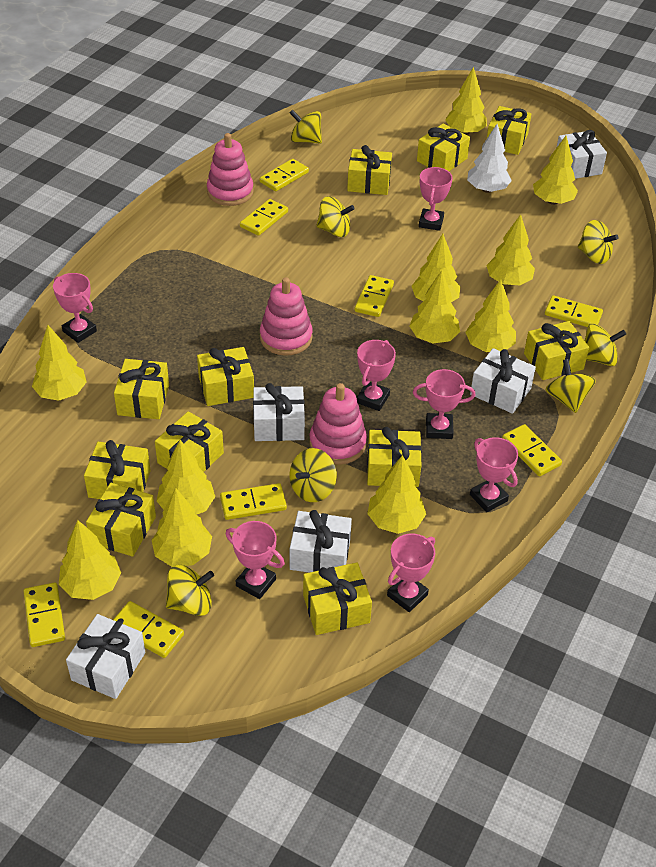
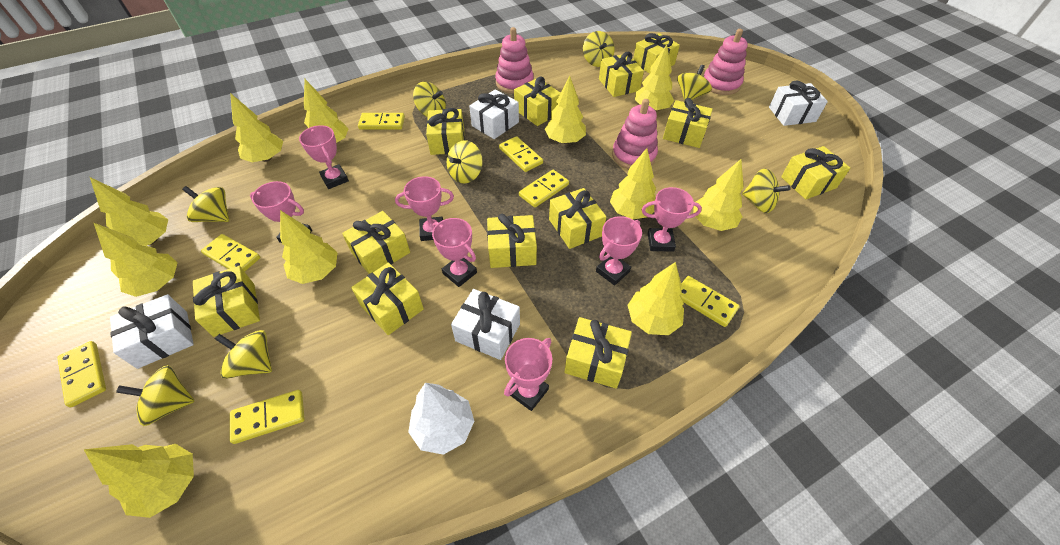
white gift: 5 -> 4
yellow domino: 8 -> 7
yellow gift: 11 -> 12
yellow spinning top: 7 -> 8

